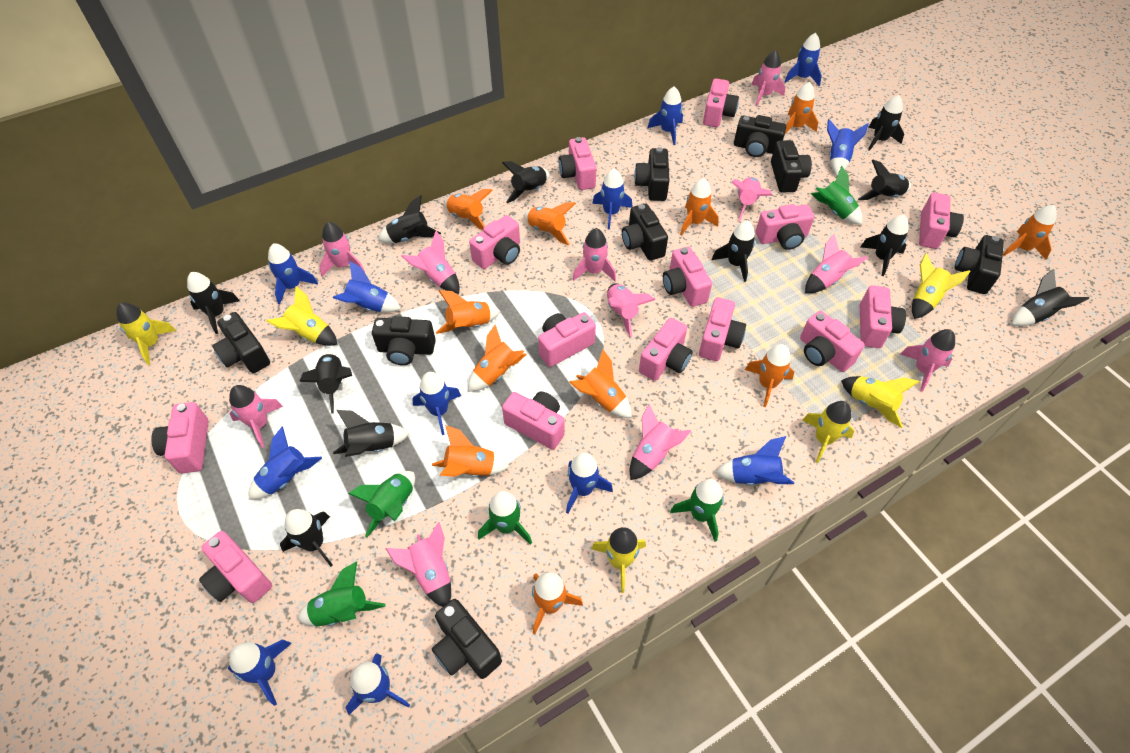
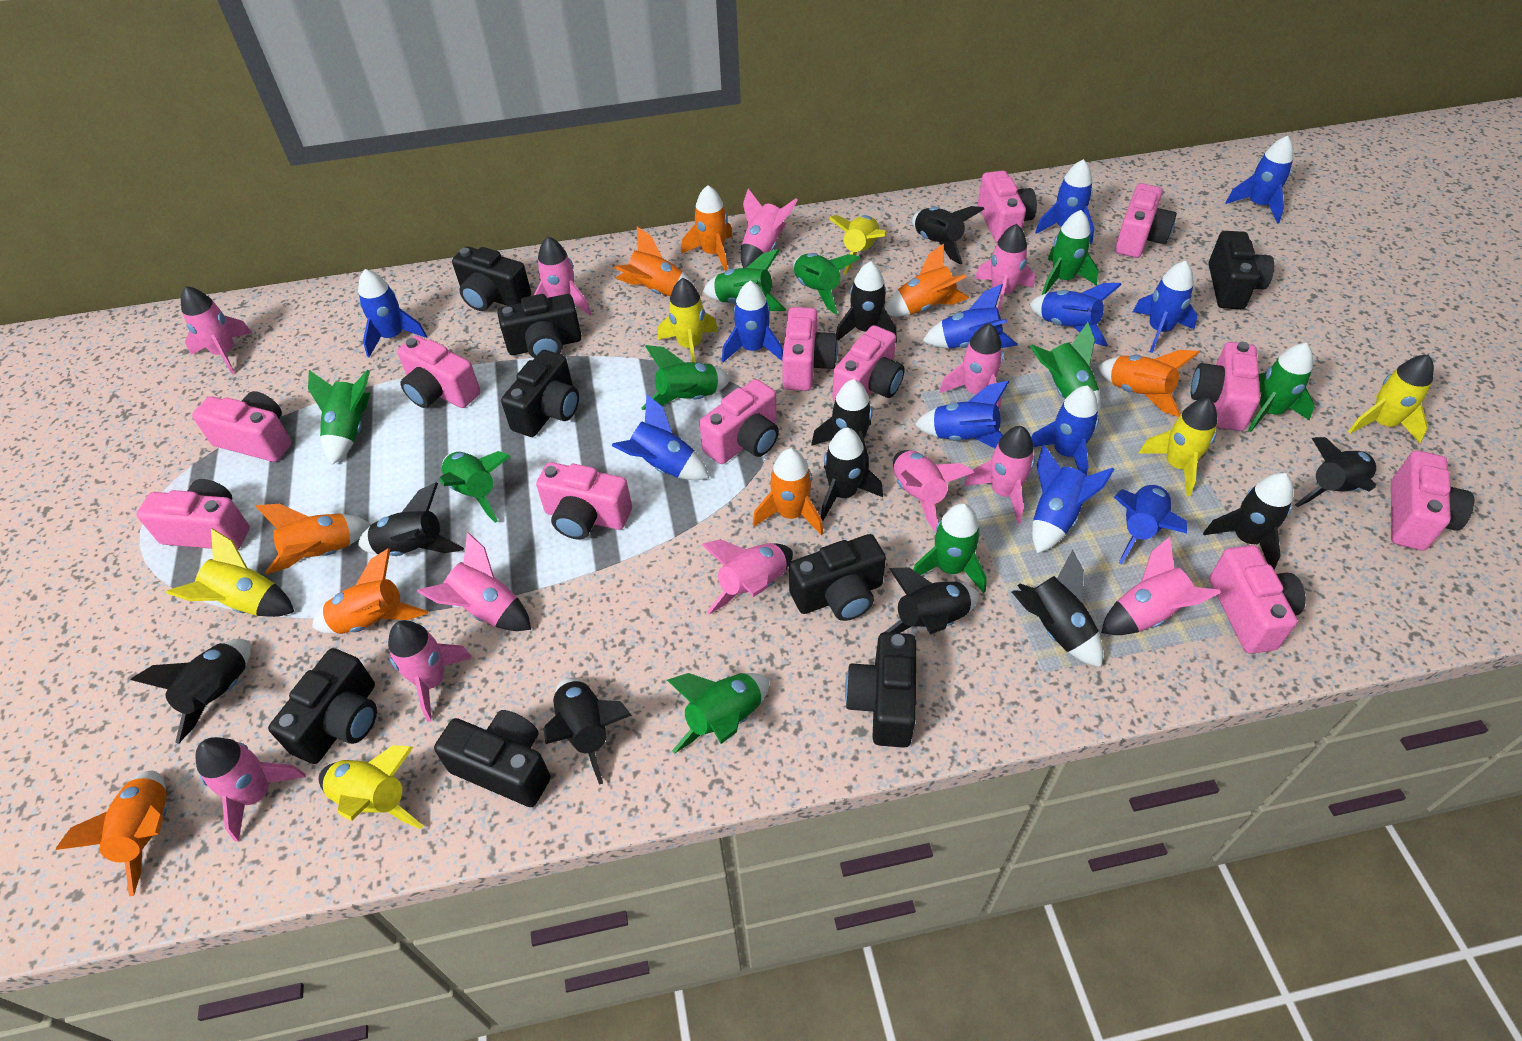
green rocket: 5 -> 10
orange rocket: 11 -> 8
pink camera: 14 -> 12
pink rocket: 11 -> 12

